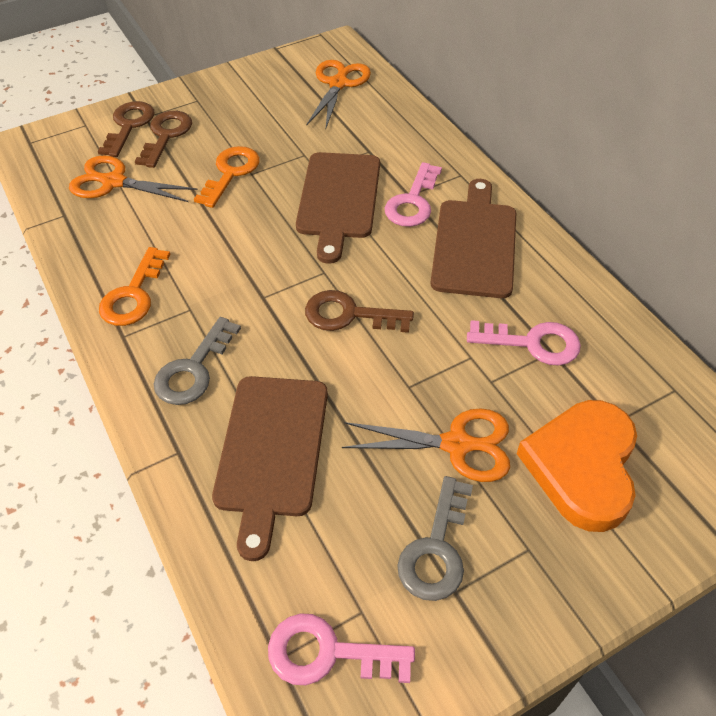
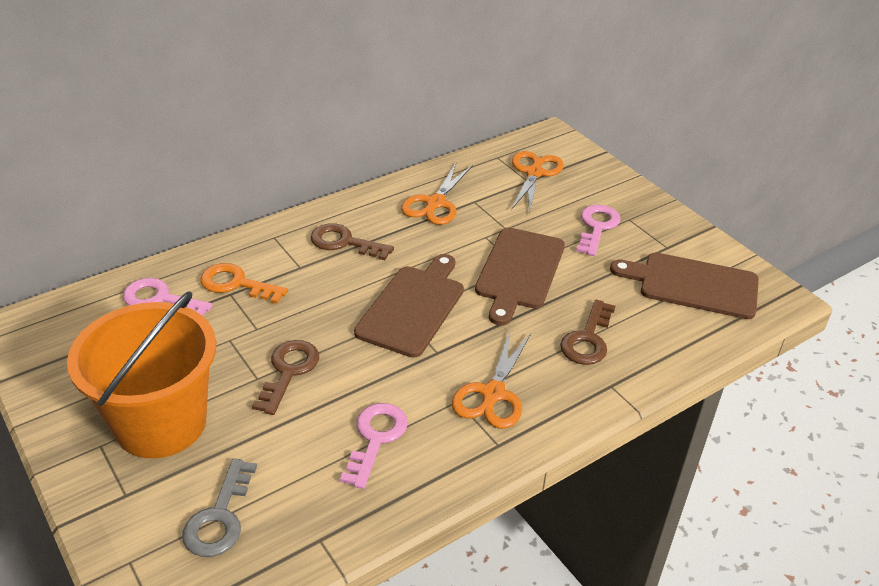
grey key: 2 -> 1
orange bucket: 0 -> 1
orange heart: 1 -> 0
orange key: 2 -> 1

